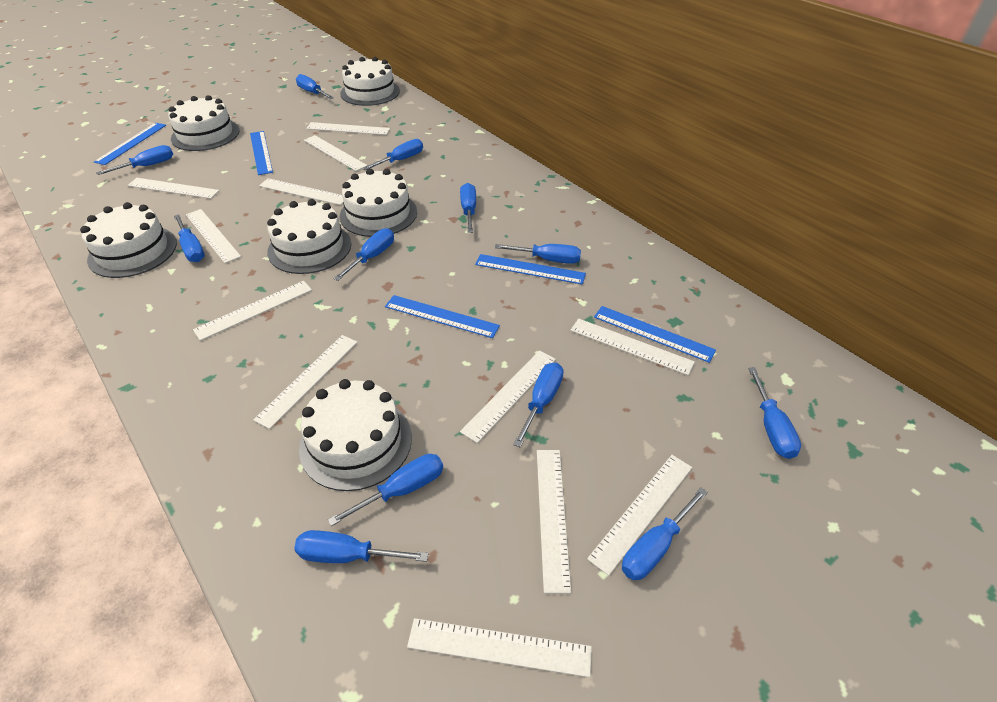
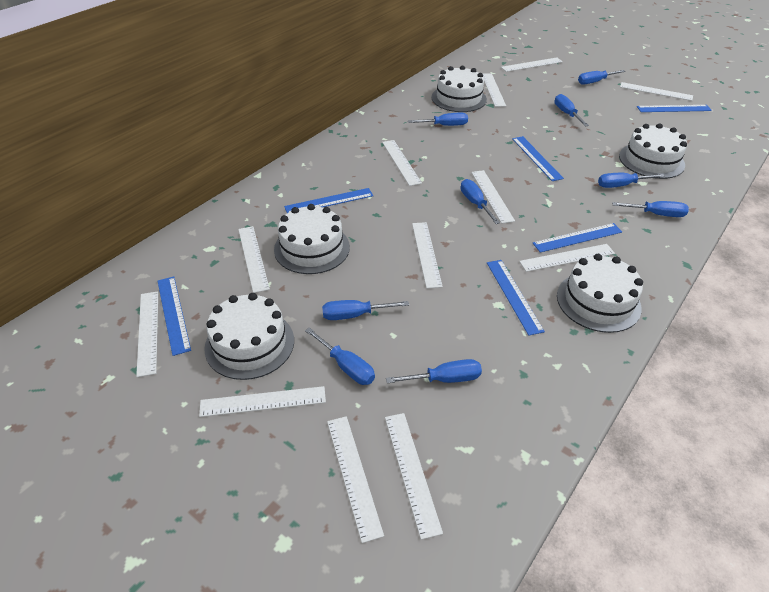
blue ruler: 5 -> 6
blue screwdriver: 12 -> 9
white cake: 6 -> 5

